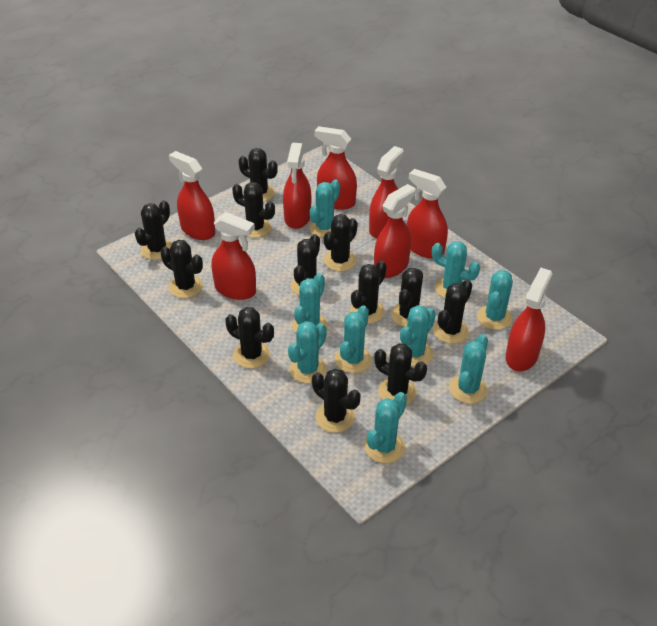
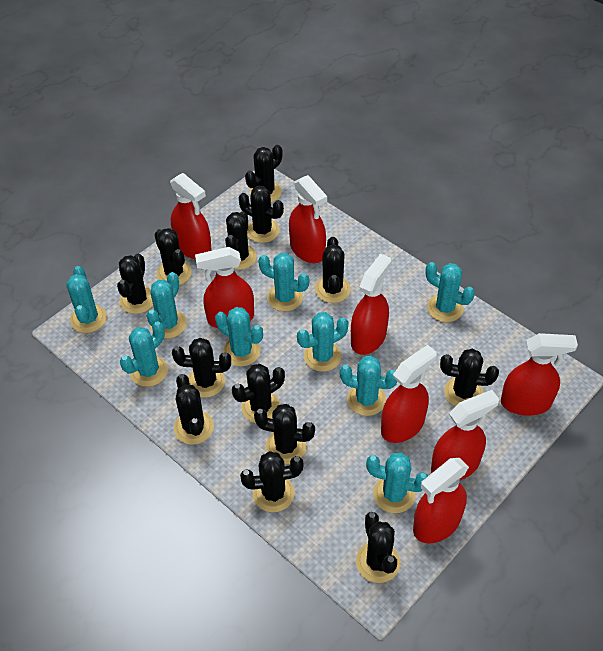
black cactus: 12 -> 13

